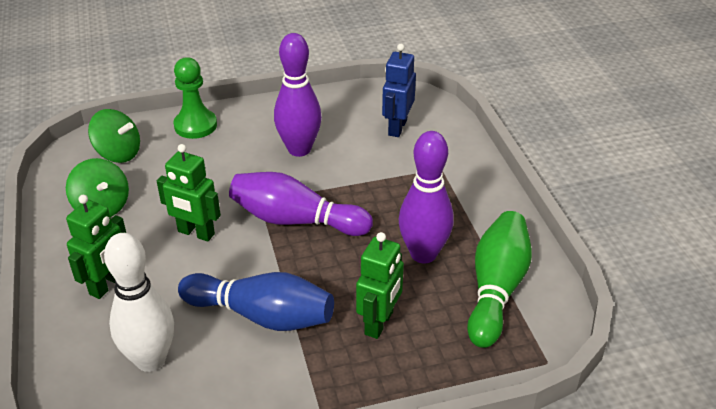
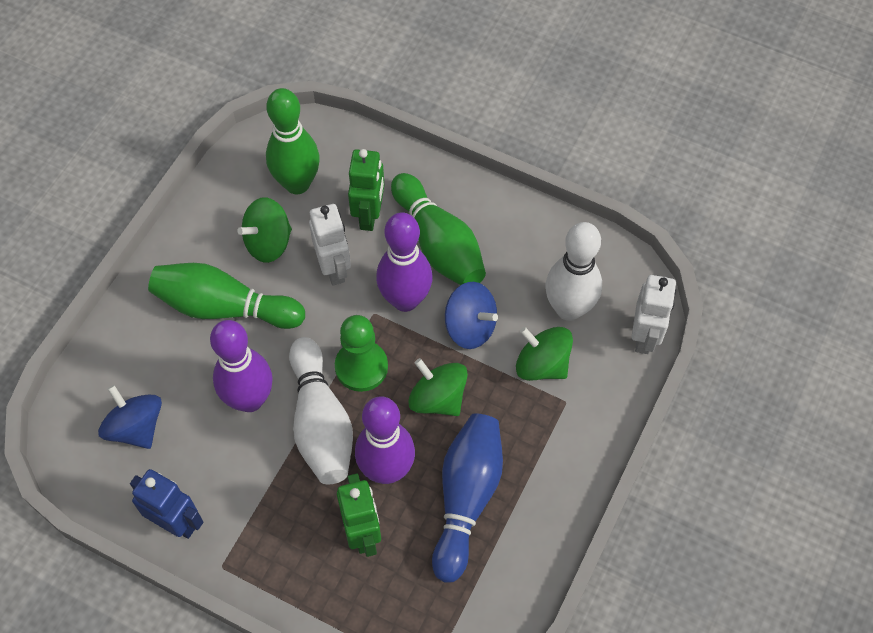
blue spinning top: 0 -> 2
green bowling pin: 1 -> 3
green robot: 3 -> 2
green spinning top: 2 -> 3
white bowling pin: 1 -> 2
white robot: 0 -> 2

